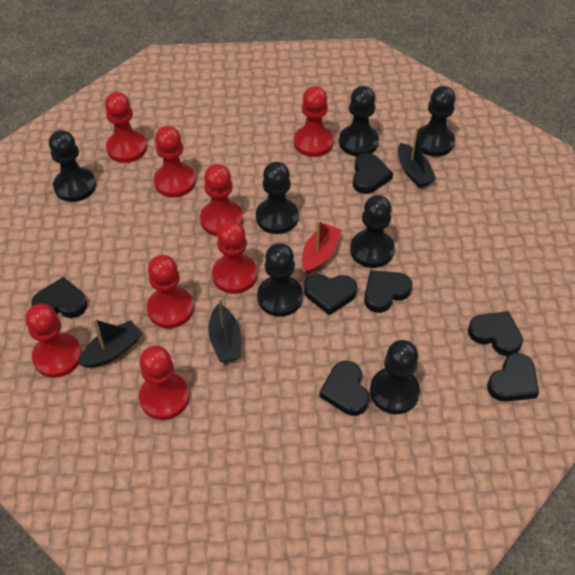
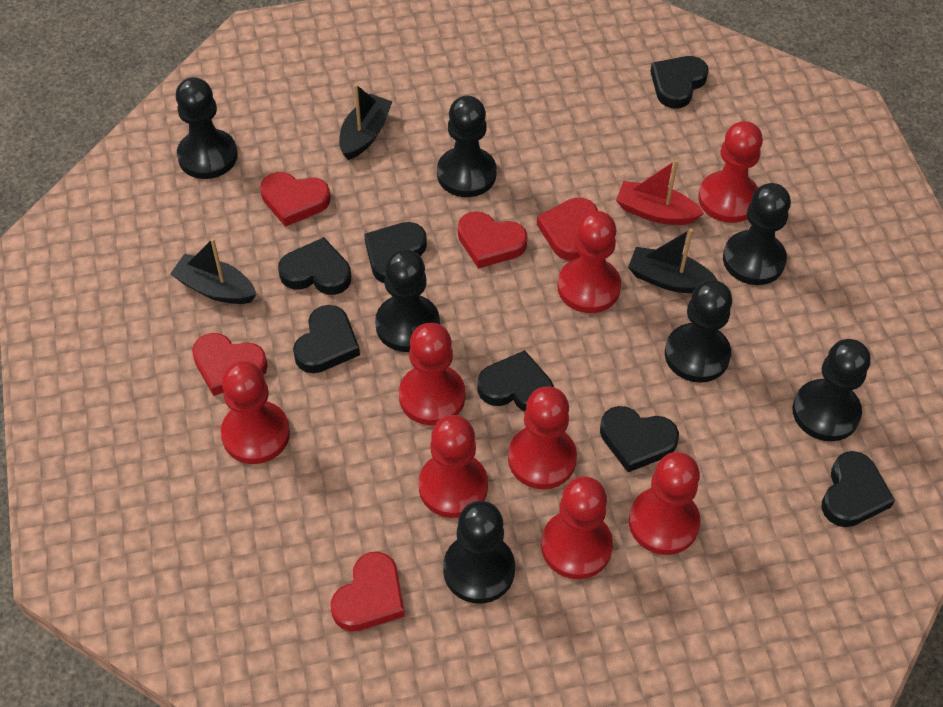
red heart: 0 -> 5

